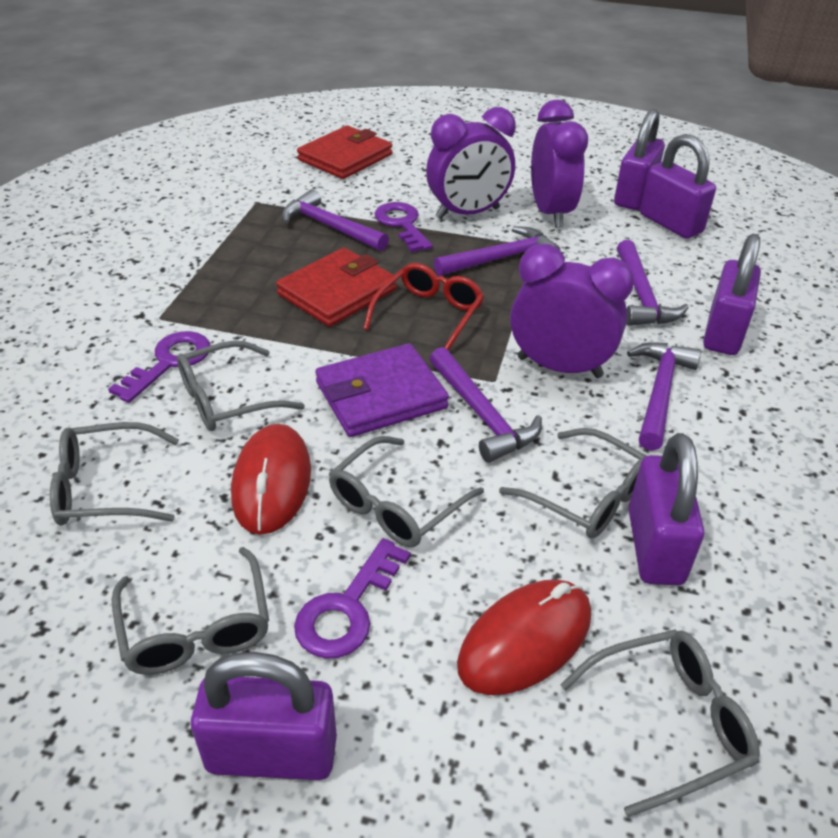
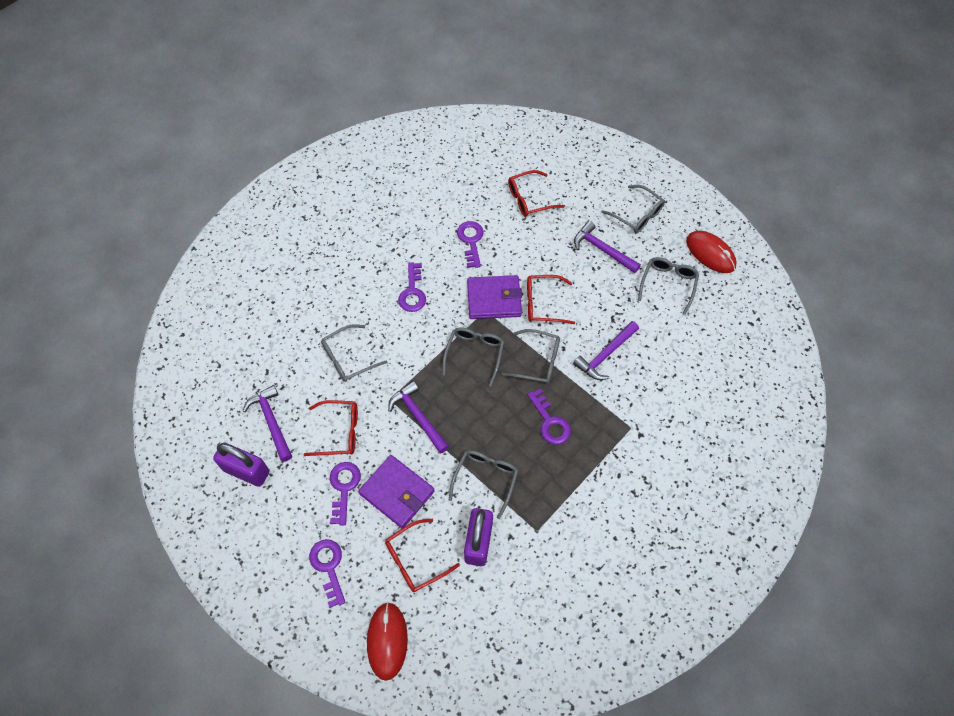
purple clock: 3 -> 0
purple hammer: 5 -> 4
purple key: 3 -> 5
purple padlock: 5 -> 2
purple wallet: 1 -> 2
red glasses: 1 -> 4
red wallet: 2 -> 0

